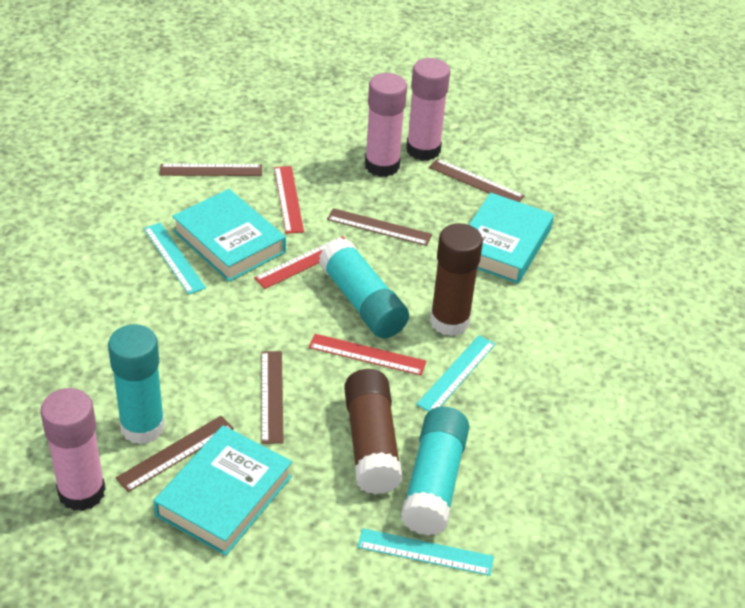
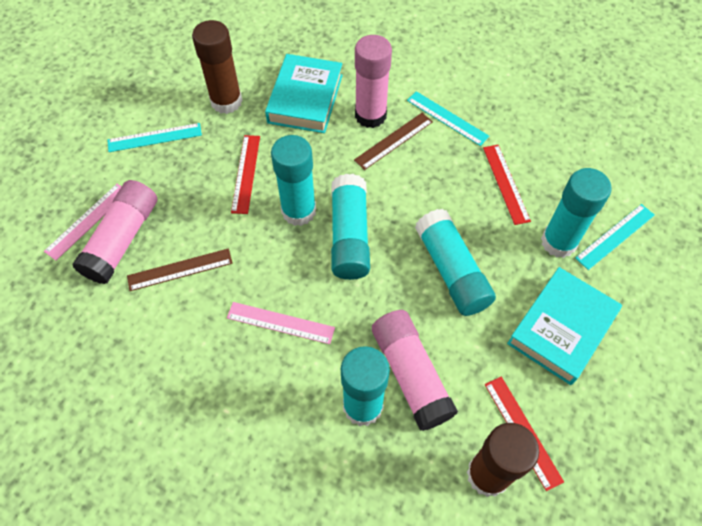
brown ruler: 5 -> 2
pink ruler: 0 -> 2
turquoise book: 3 -> 2
turquoise glue stick: 3 -> 5

